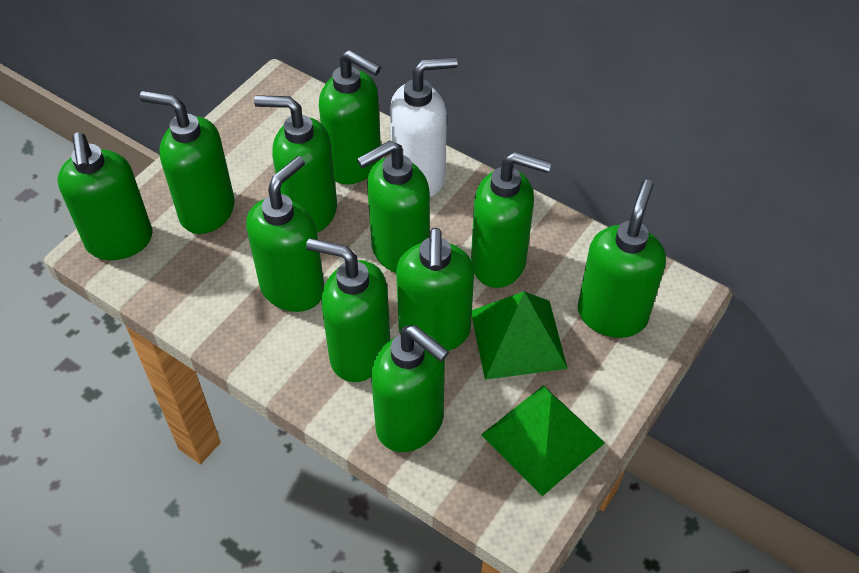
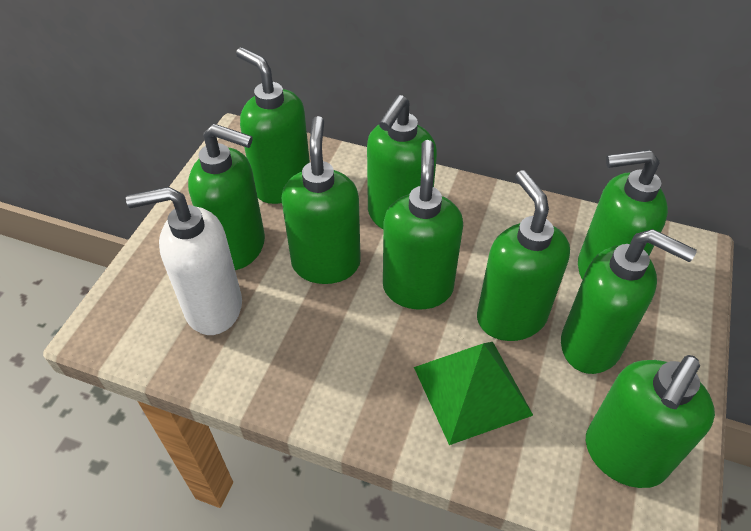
green pyramid: 2 -> 1
green soap dispenser: 11 -> 9

